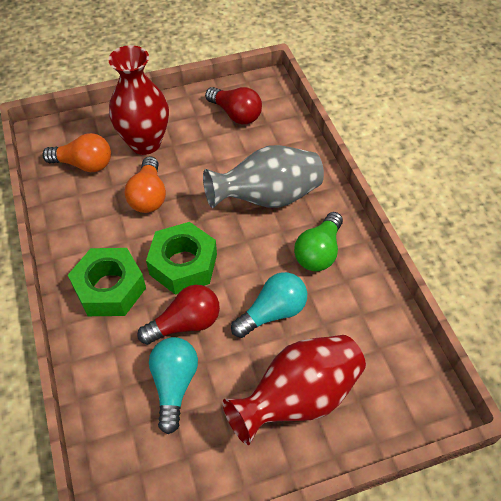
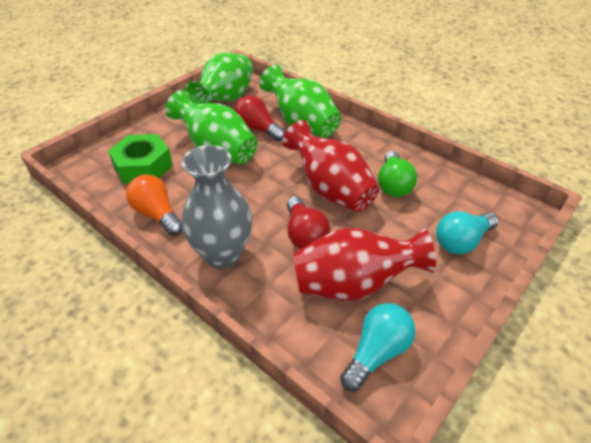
green nut: 2 -> 1
green vase: 0 -> 3
orange light bulb: 2 -> 1

